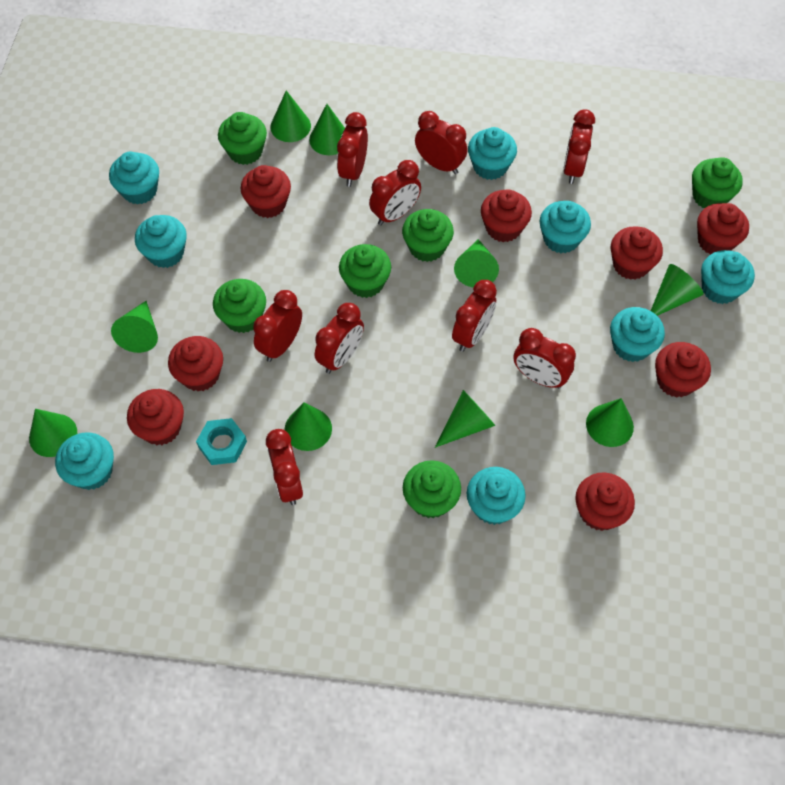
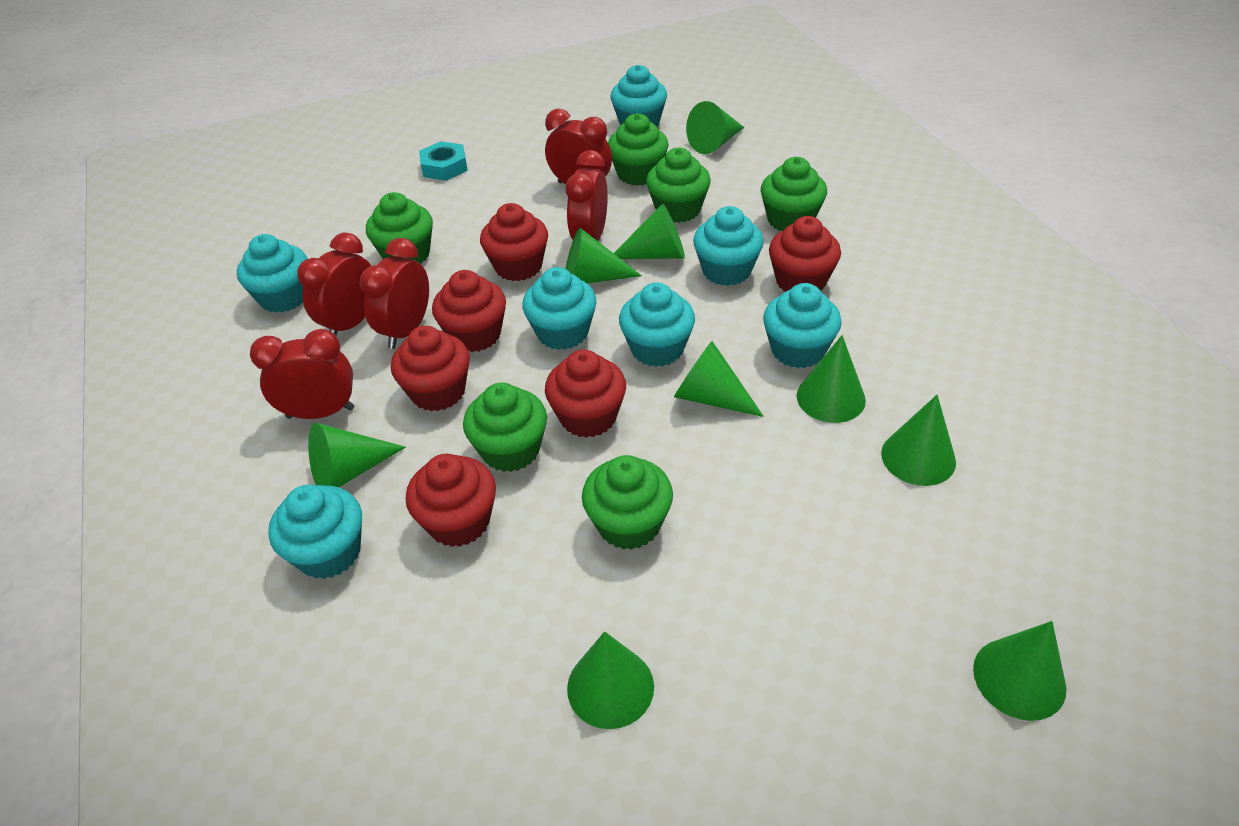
red clock: 9 -> 5
red cupcake: 8 -> 6
turquoise cupcake: 8 -> 7

